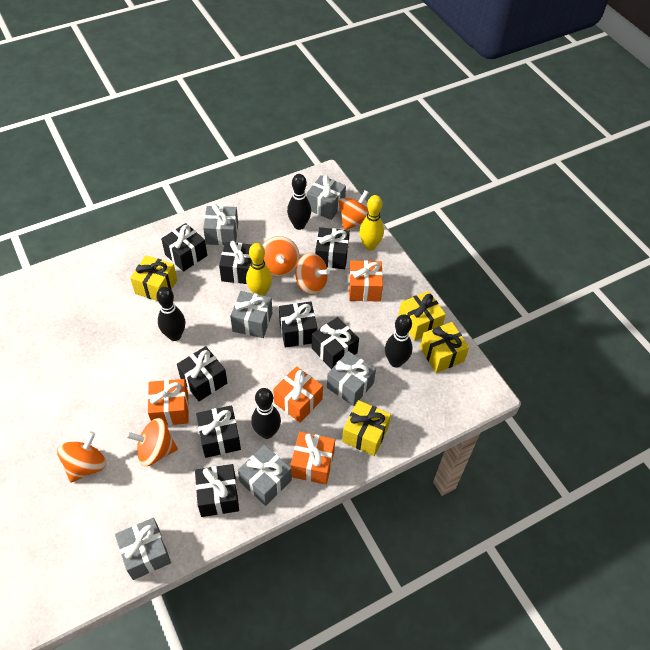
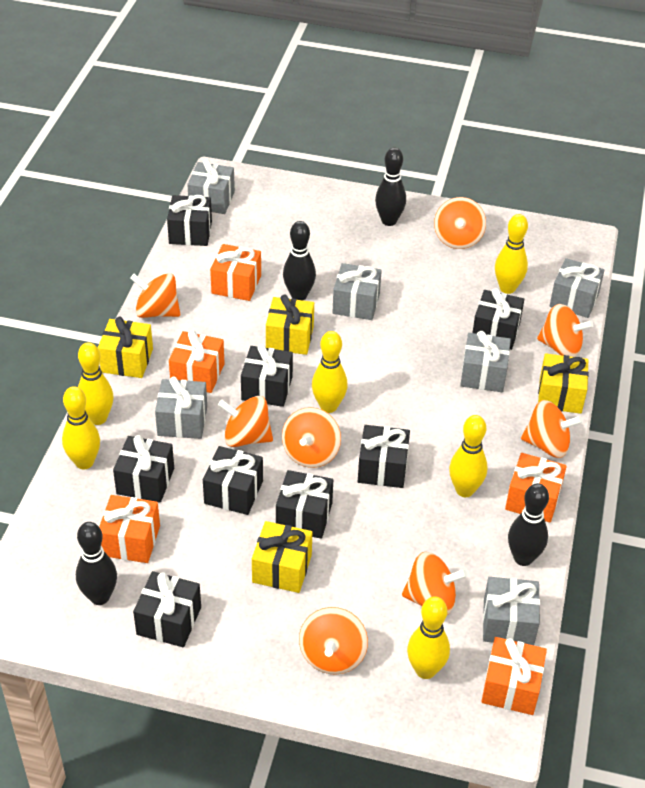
orange gift: 4 -> 5
orange spinning top: 5 -> 8
yellow bowling pin: 2 -> 6

